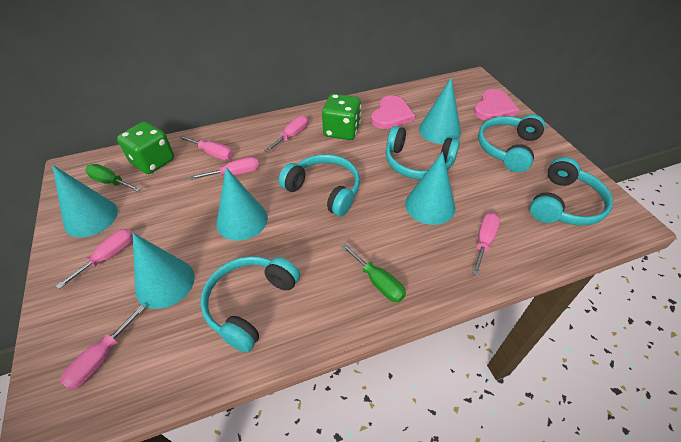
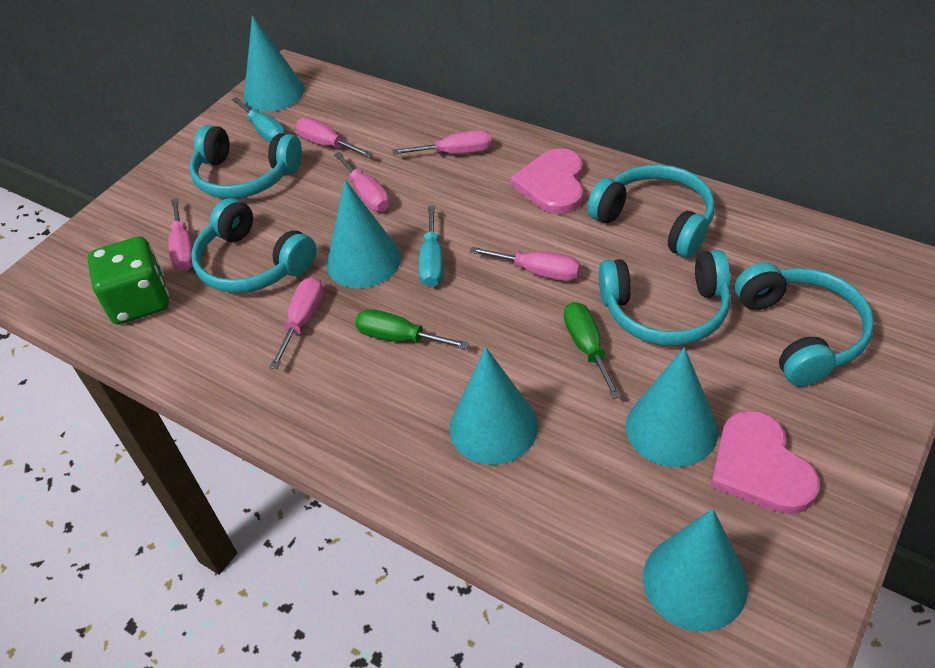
green dice: 2 -> 1
turquoise screwdriver: 0 -> 2

